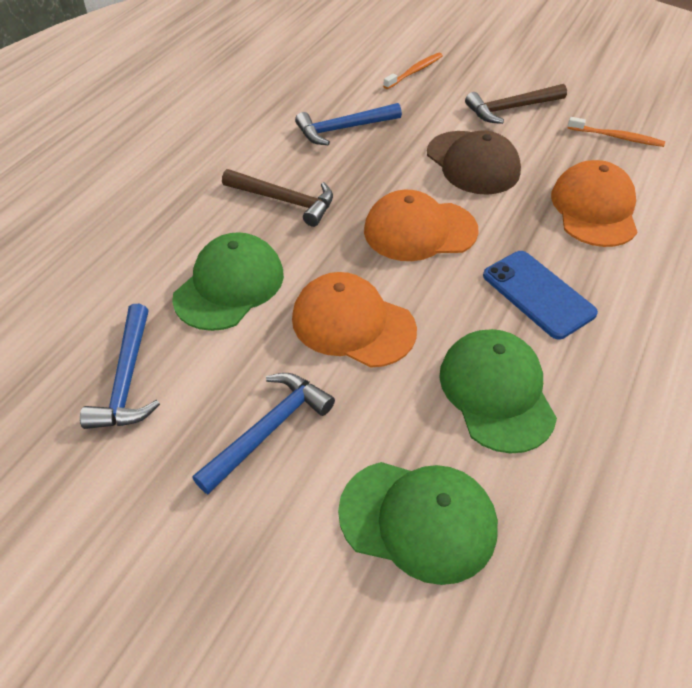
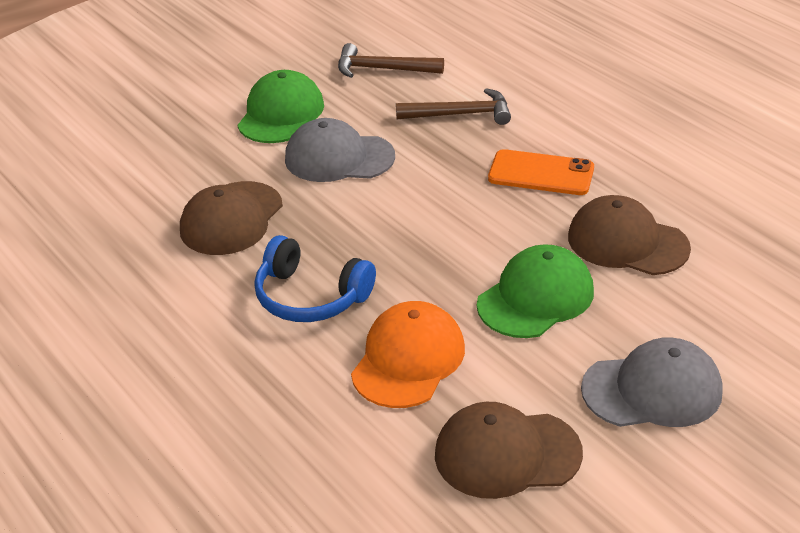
blue hammer: 3 -> 0
blue headphones: 0 -> 1
blue phone: 1 -> 0
brown cap: 1 -> 3
green cap: 3 -> 2
grey cap: 0 -> 2
orange cap: 3 -> 1
orange phone: 0 -> 1
orange toothbrush: 2 -> 0

